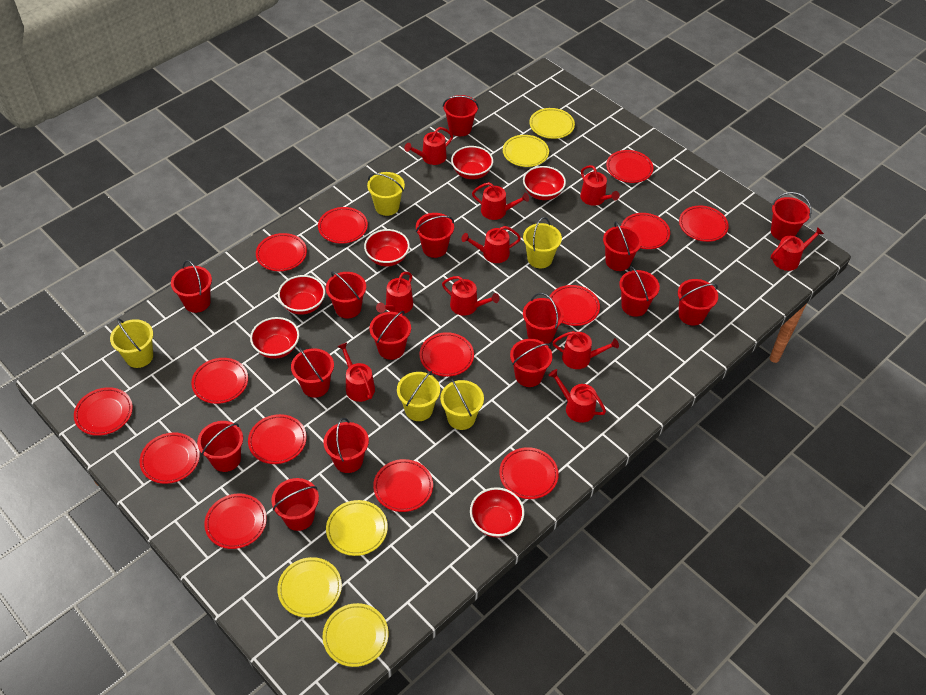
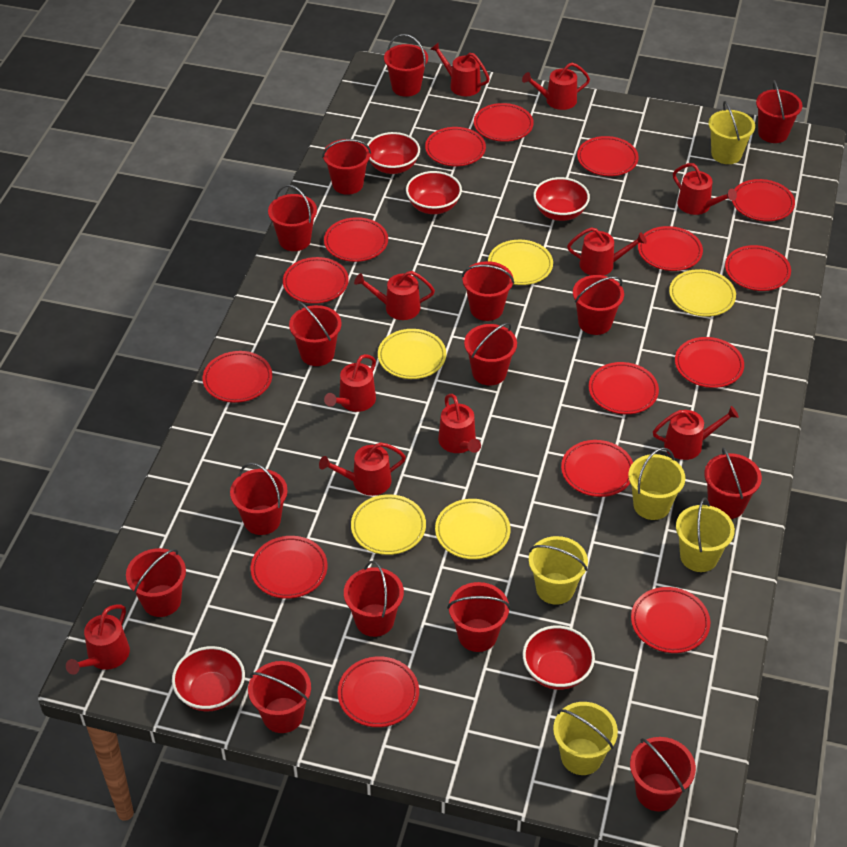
red bowl: 6 -> 5
red plate: 14 -> 15

